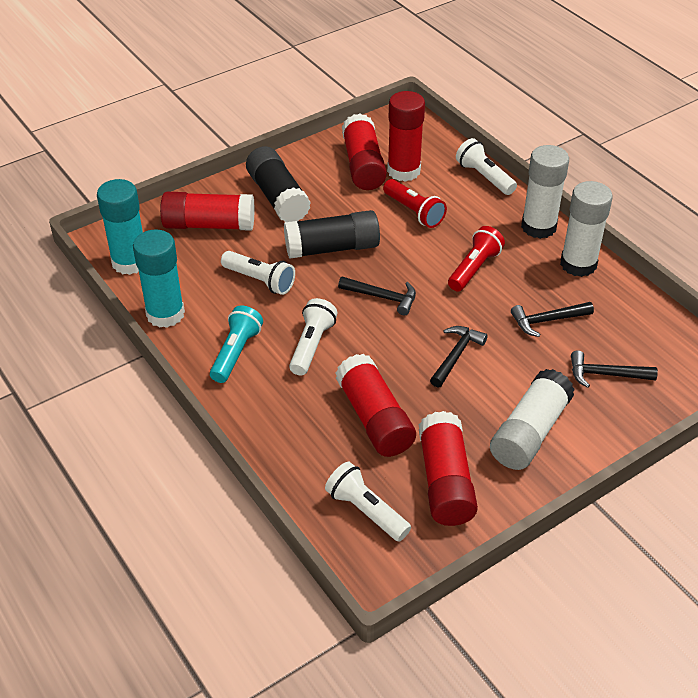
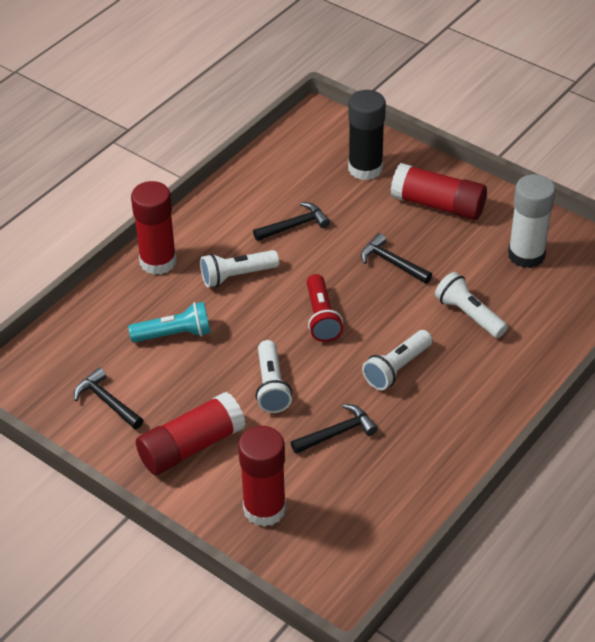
black glue stick: 2 -> 1
red flashlight: 2 -> 1
red glue stick: 5 -> 4
turquoise glue stick: 2 -> 0
white glue stick: 3 -> 1

